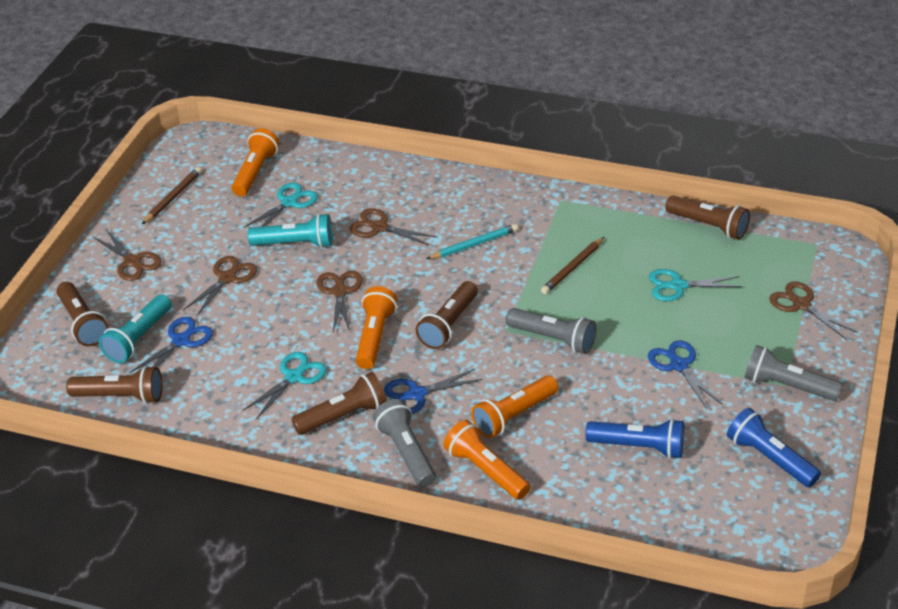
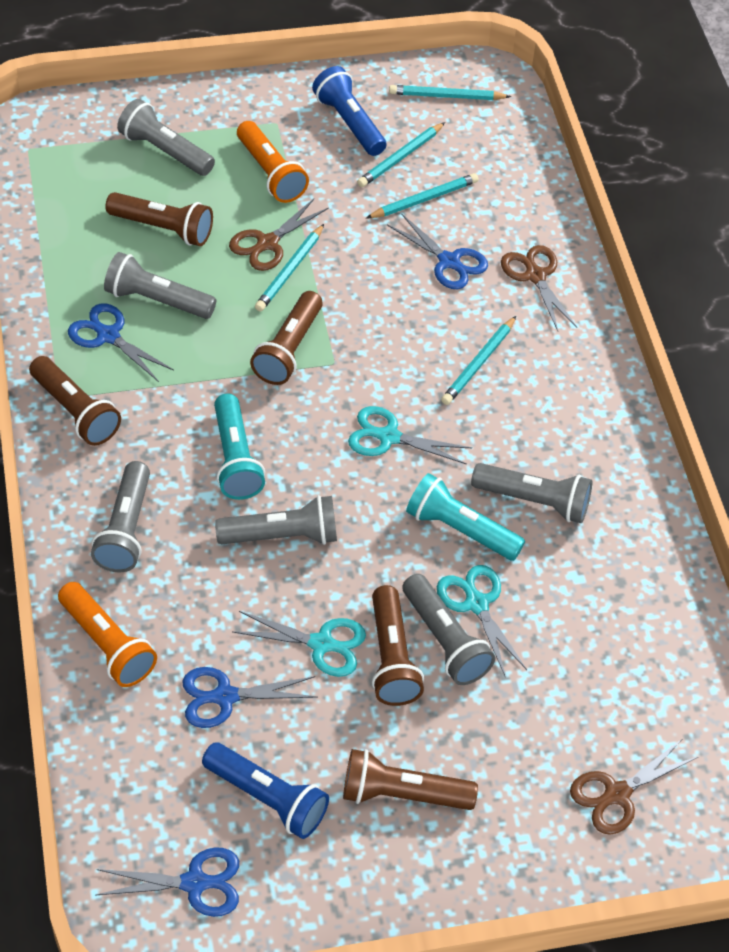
blue scissors: 3 -> 4
brown pencil: 2 -> 0
brown scissors: 5 -> 3
grey flashlight: 3 -> 6
orange flashlight: 4 -> 2
turquoise pencil: 1 -> 5

